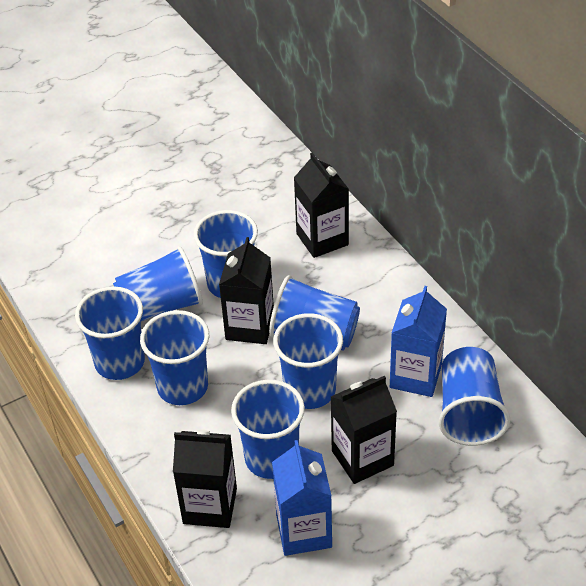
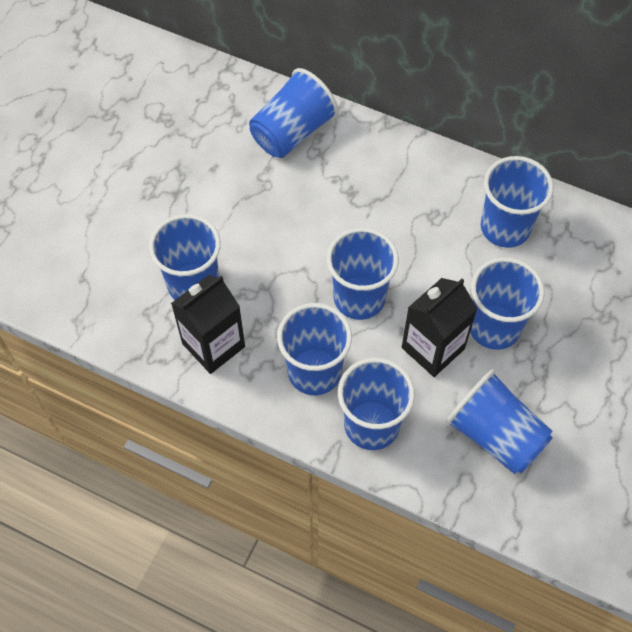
black carton: 4 -> 2
blue carton: 2 -> 0

